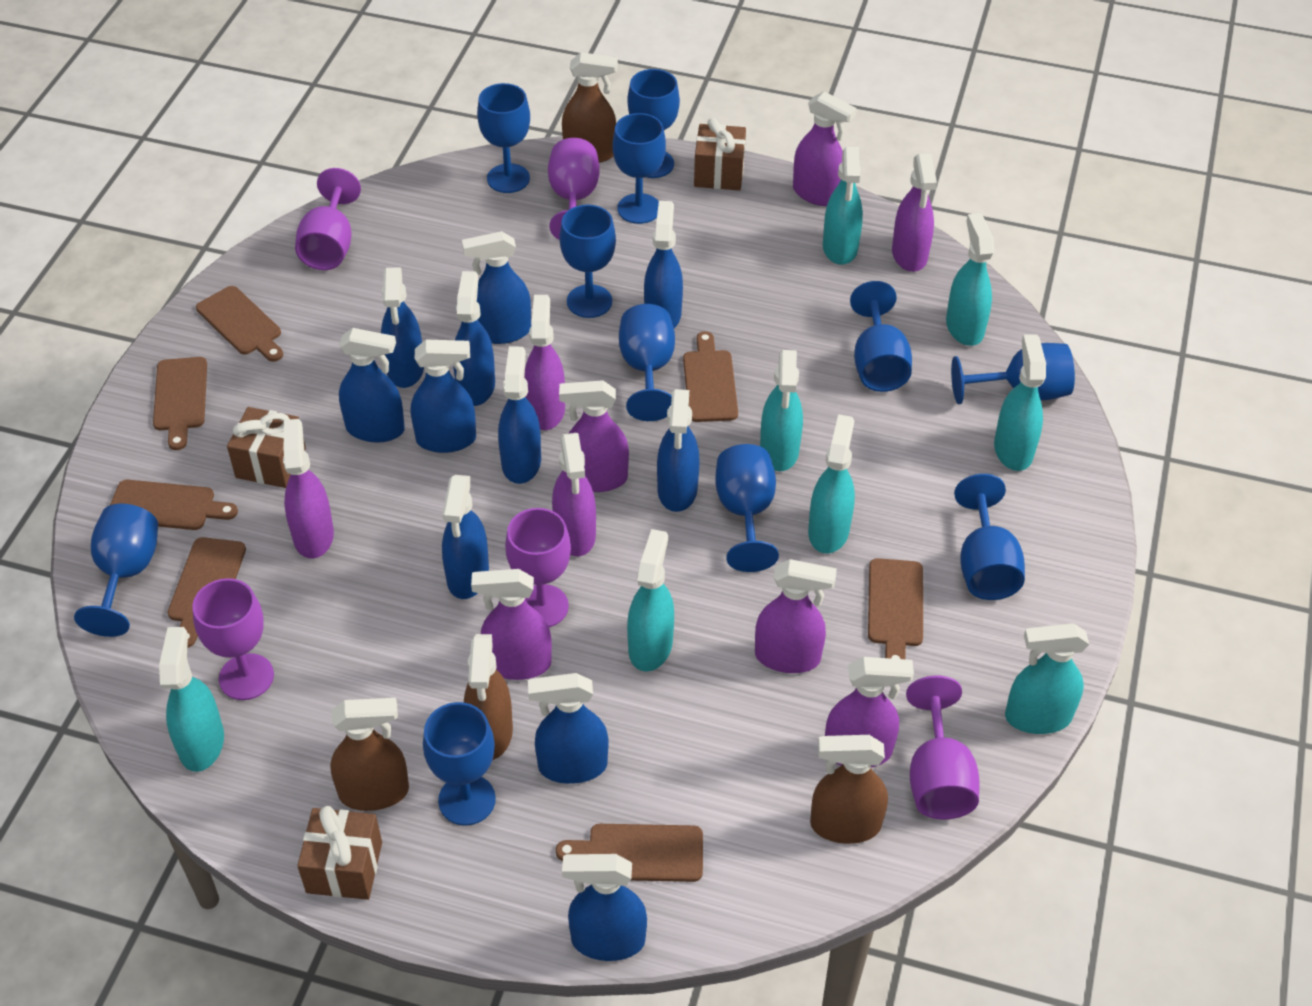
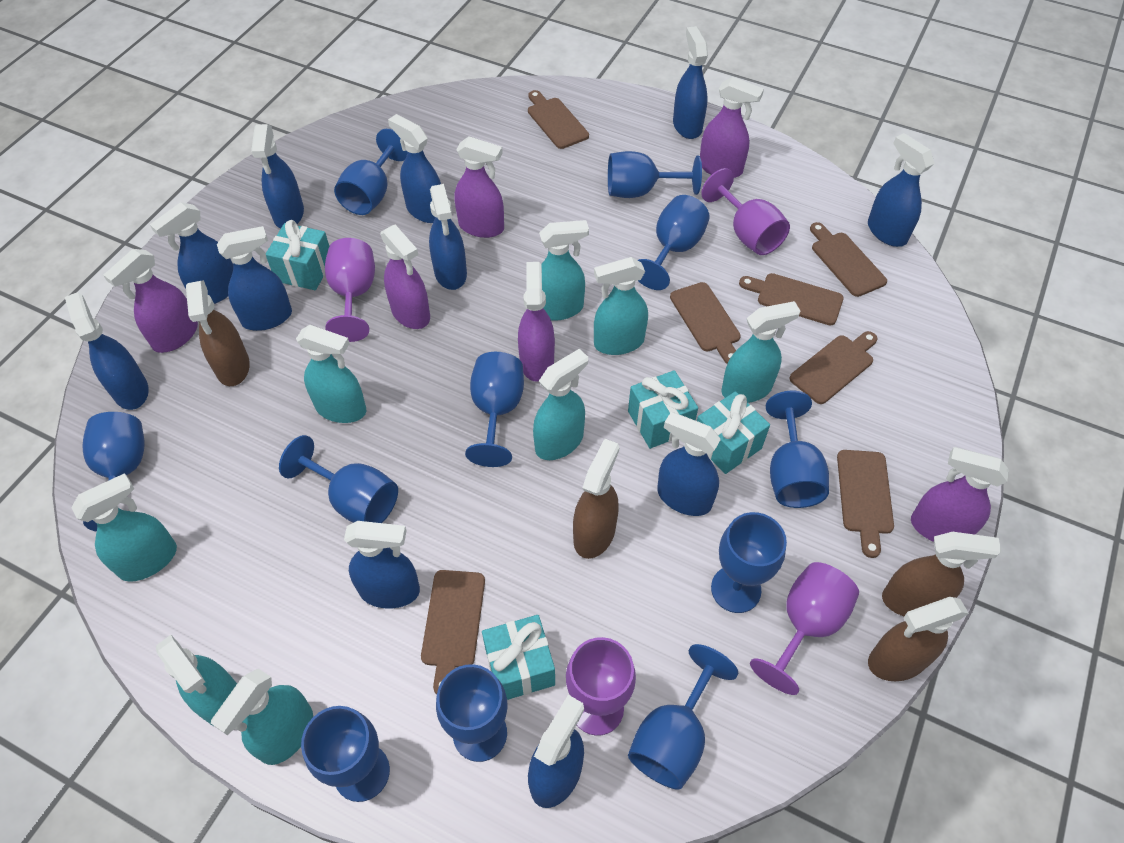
brown gift: 3 -> 0
purple goblet: 5 -> 4
purple spray bottle: 9 -> 6
turquoise gift: 0 -> 4

